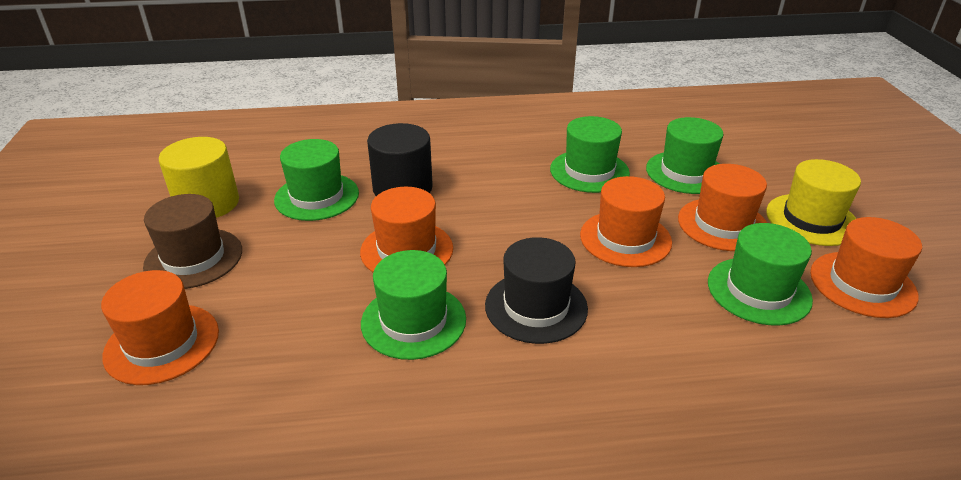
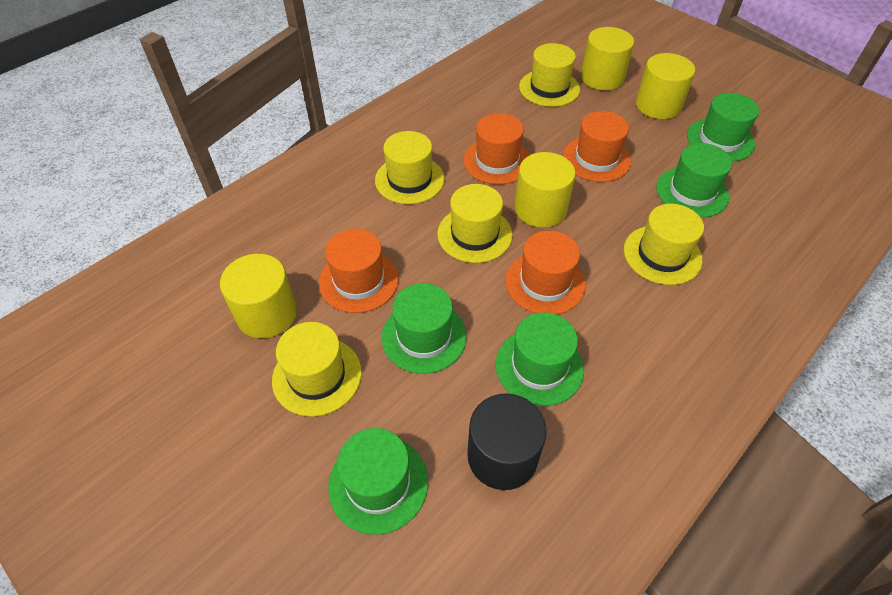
black hat: 1 -> 0
brown hat: 1 -> 0
orange hat: 5 -> 4
yellow cylinder: 1 -> 4
yellow hat: 1 -> 5

